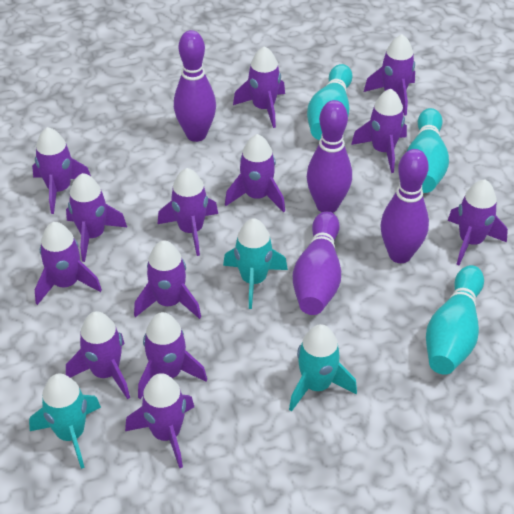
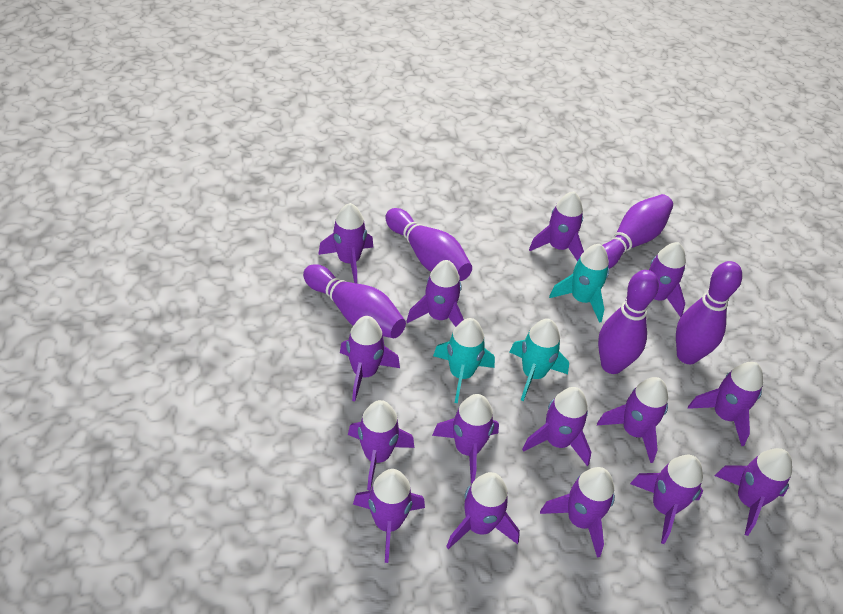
purple bowling pin: 4 -> 5
purple rocket: 13 -> 15
turquoise bowling pin: 3 -> 0

